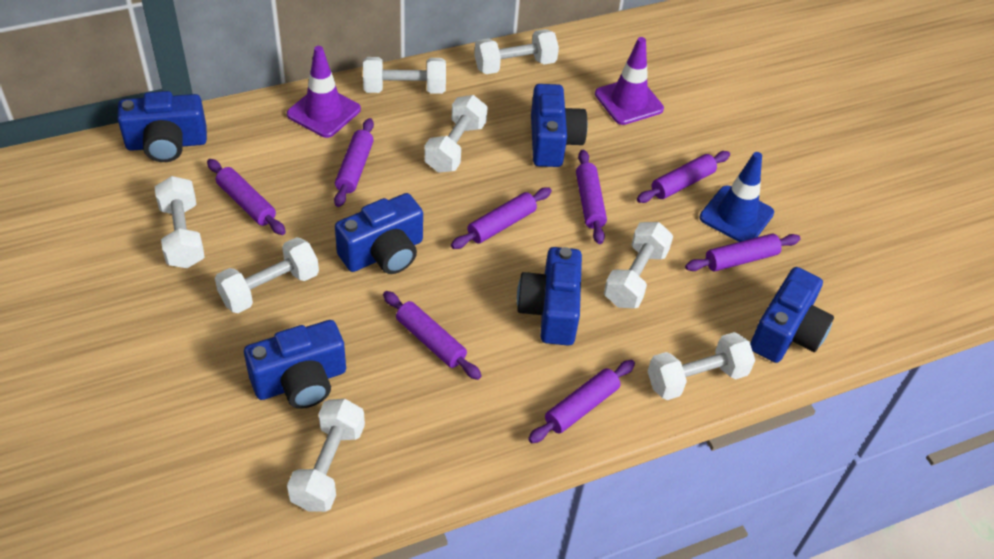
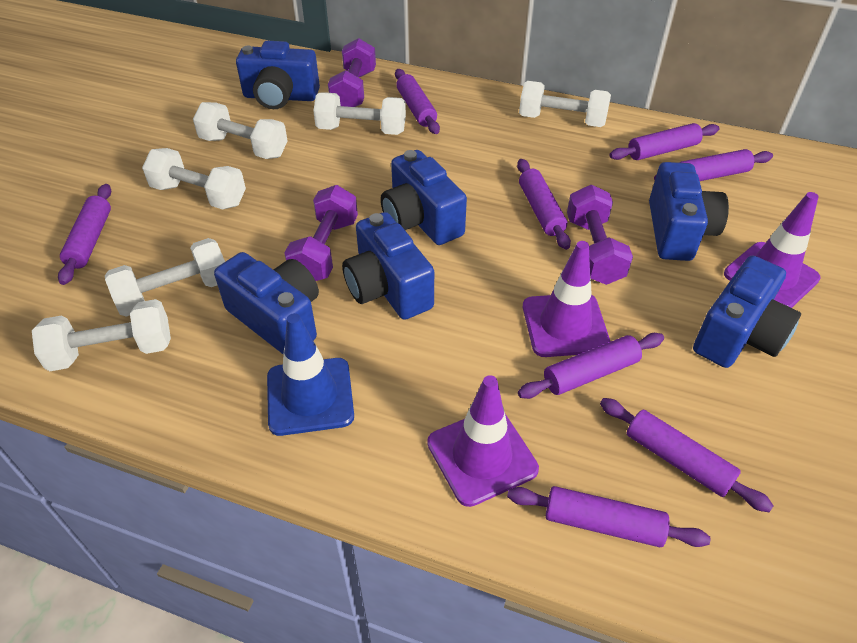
purple dumbbell: 0 -> 3
purple traffic cone: 2 -> 3
white dumbbell: 8 -> 6

